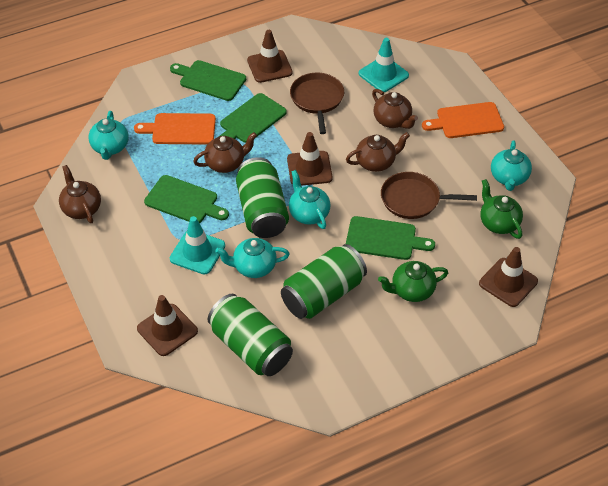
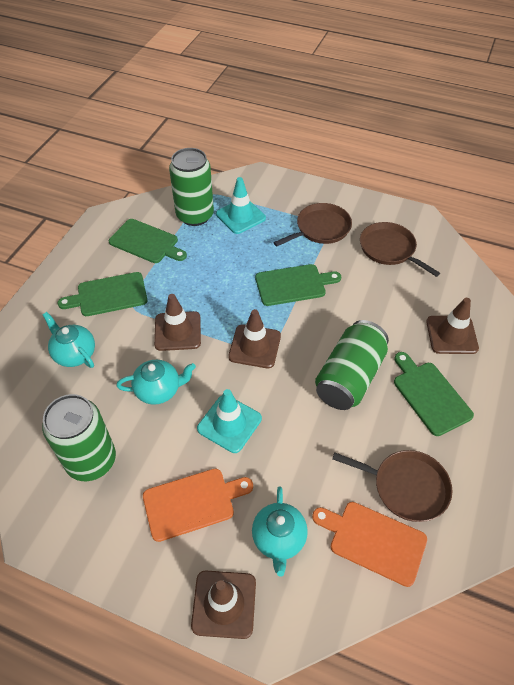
brown pan: 2 -> 3
brown teapot: 4 -> 0
green teapot: 2 -> 0
turquoise teapot: 4 -> 3

